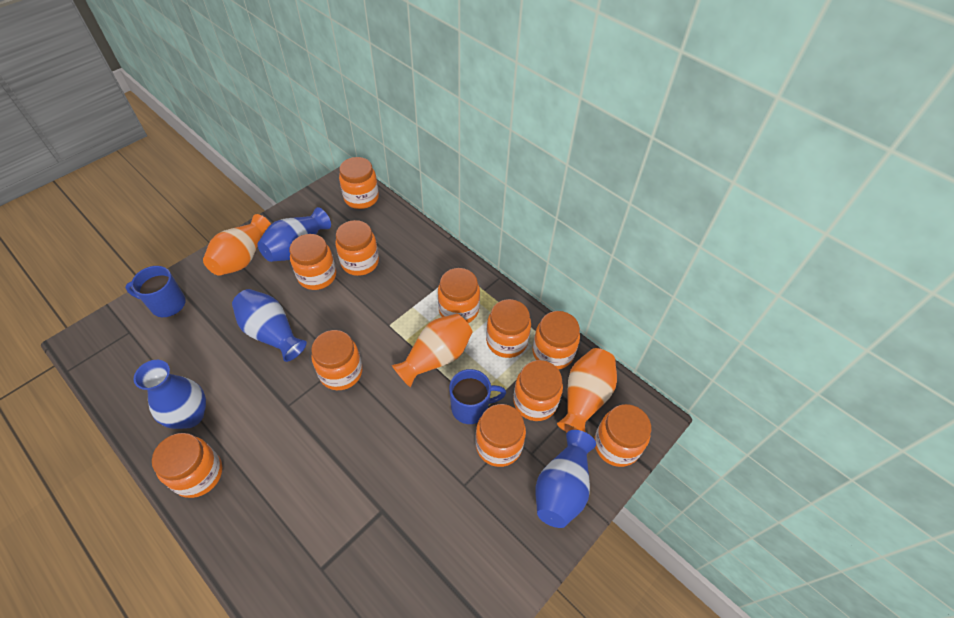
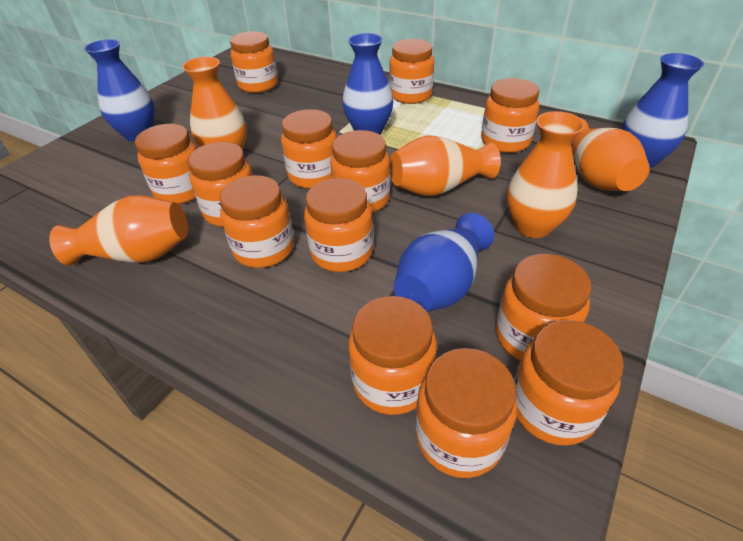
blue mug: 2 -> 0
orange jar: 11 -> 13
orange vase: 3 -> 5

